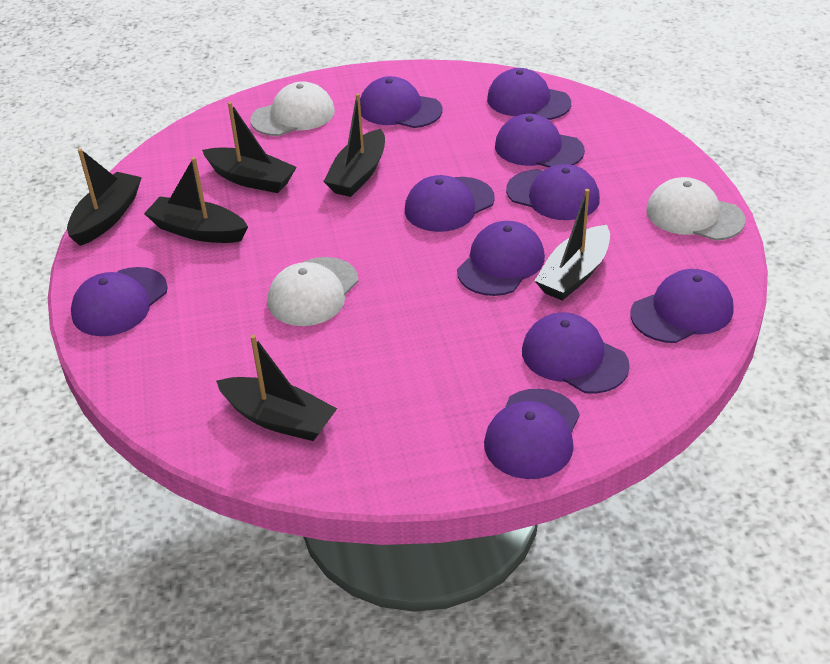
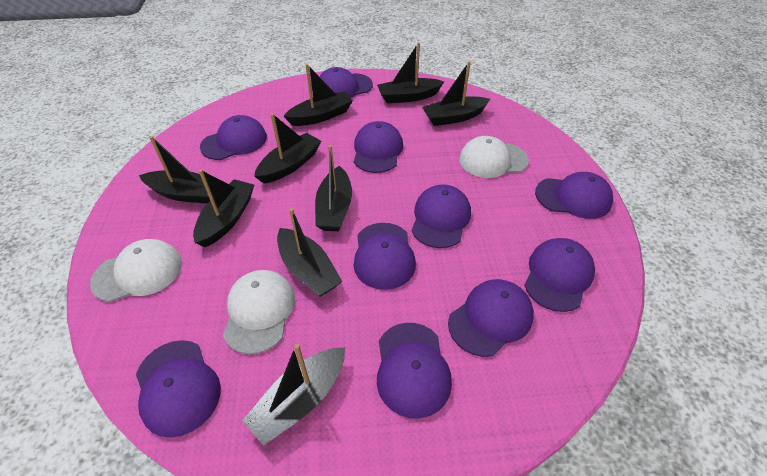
black boat: 6 -> 9

